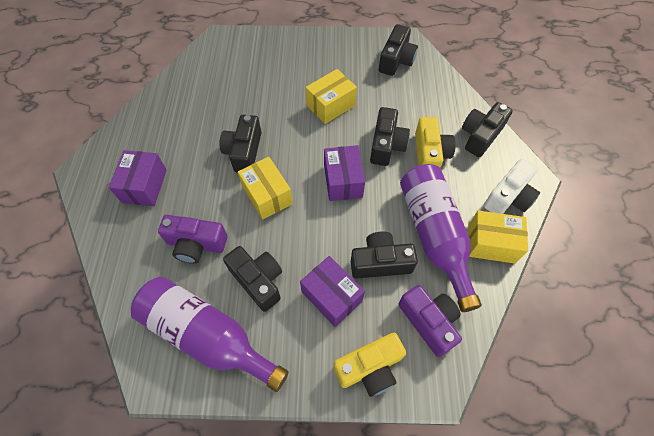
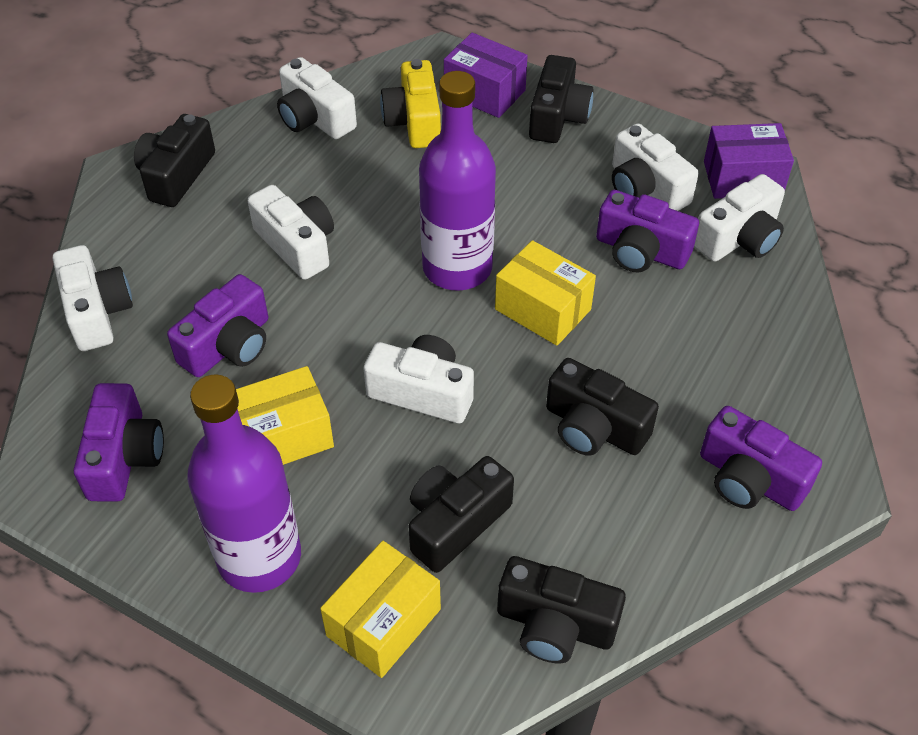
black camera: 6 -> 5
purple box: 3 -> 2
purple camera: 2 -> 4
white camera: 1 -> 6
yellow camera: 2 -> 1

